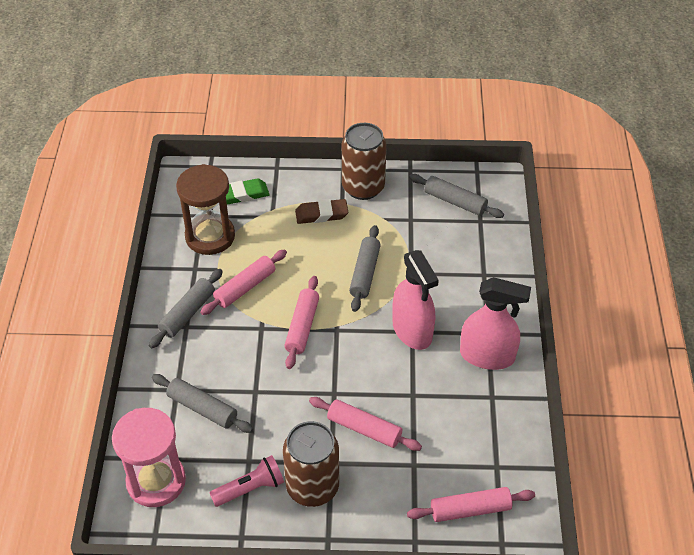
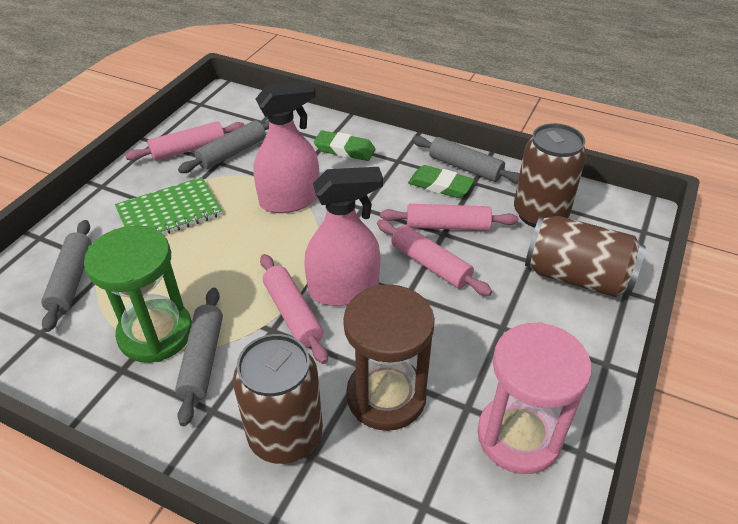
brown can: 2 -> 3
brown eraser: 1 -> 0
green eraser: 1 -> 2
green hourglass: 0 -> 1
green notebook: 0 -> 1
pink flashlight: 1 -> 0

